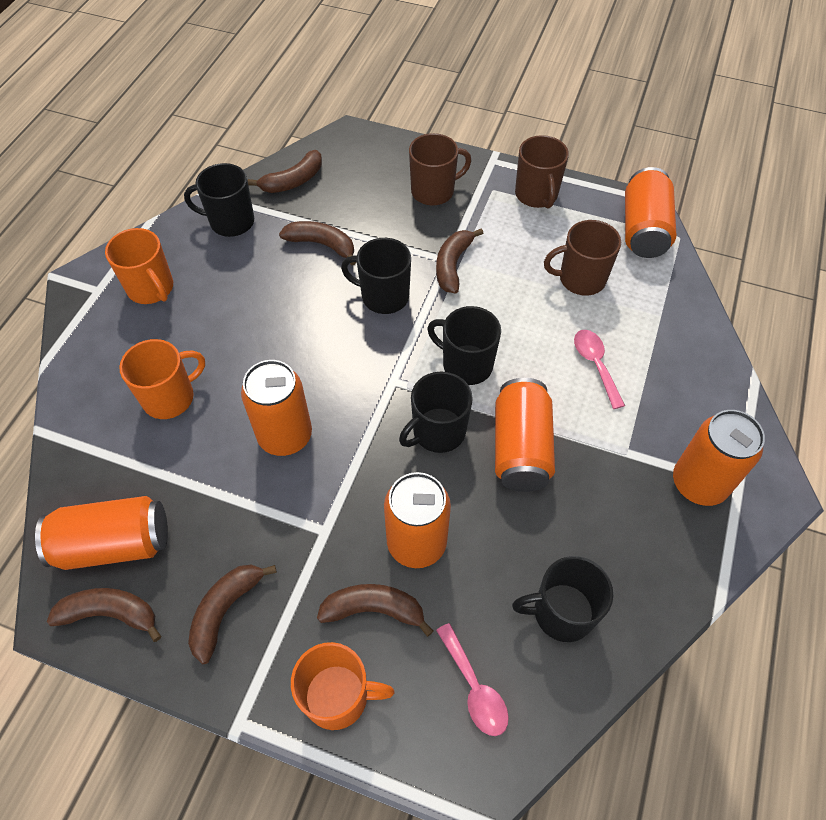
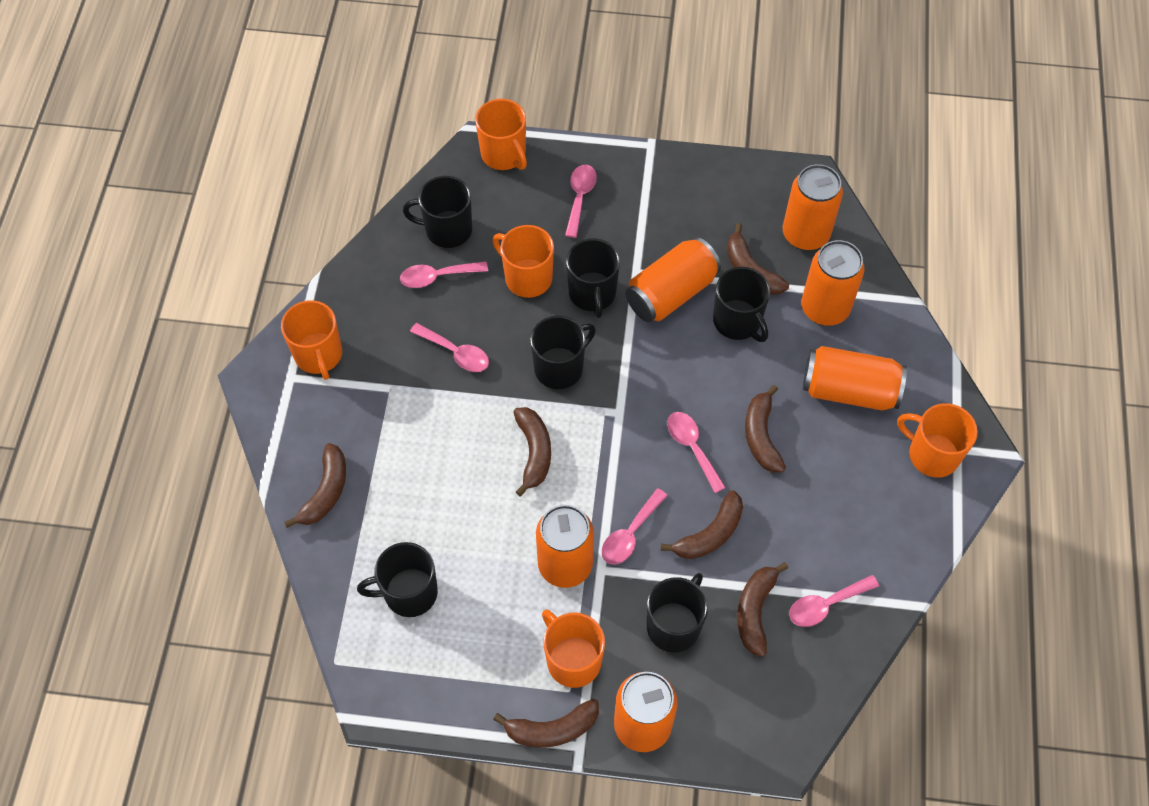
black mug: 5 -> 6
brown banana: 6 -> 7
brown mug: 3 -> 0
orange mug: 3 -> 5
pink spoon: 2 -> 6

